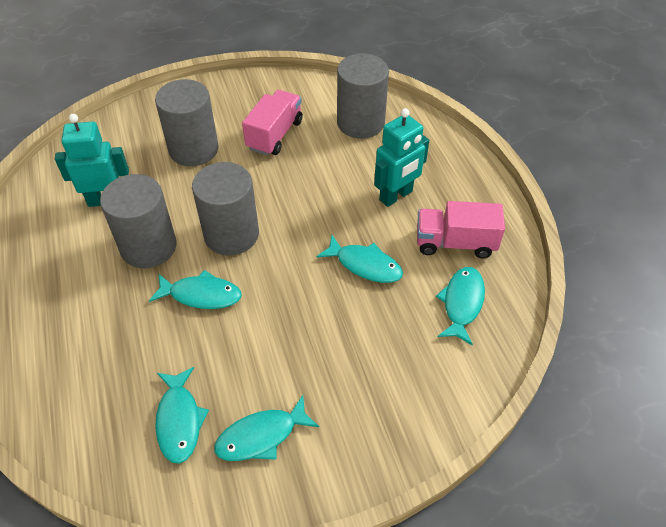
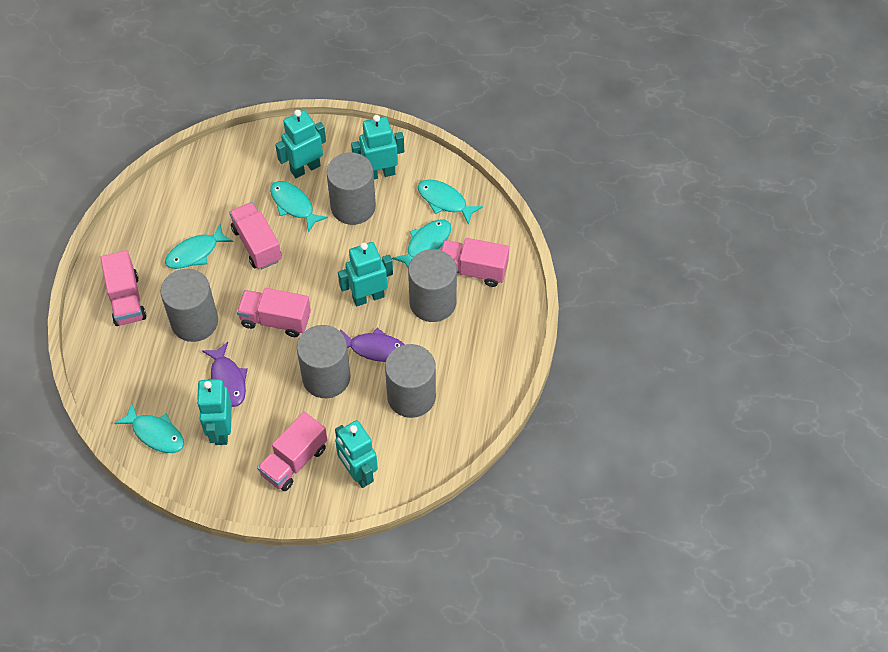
grey cylinder: 4 -> 5
pink truck: 2 -> 5
purple fish: 0 -> 2
turquoise robot: 2 -> 5

